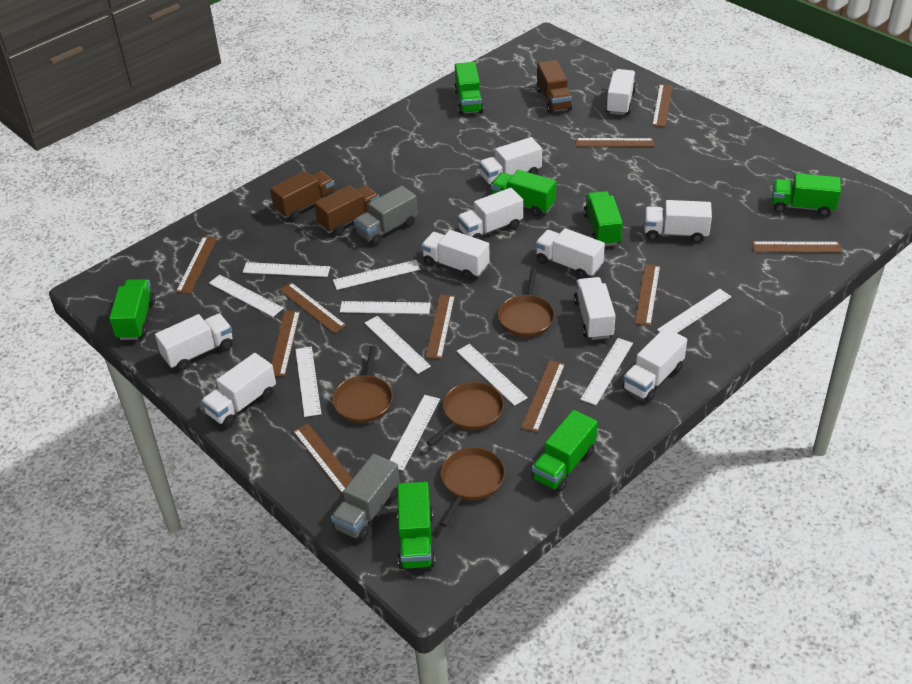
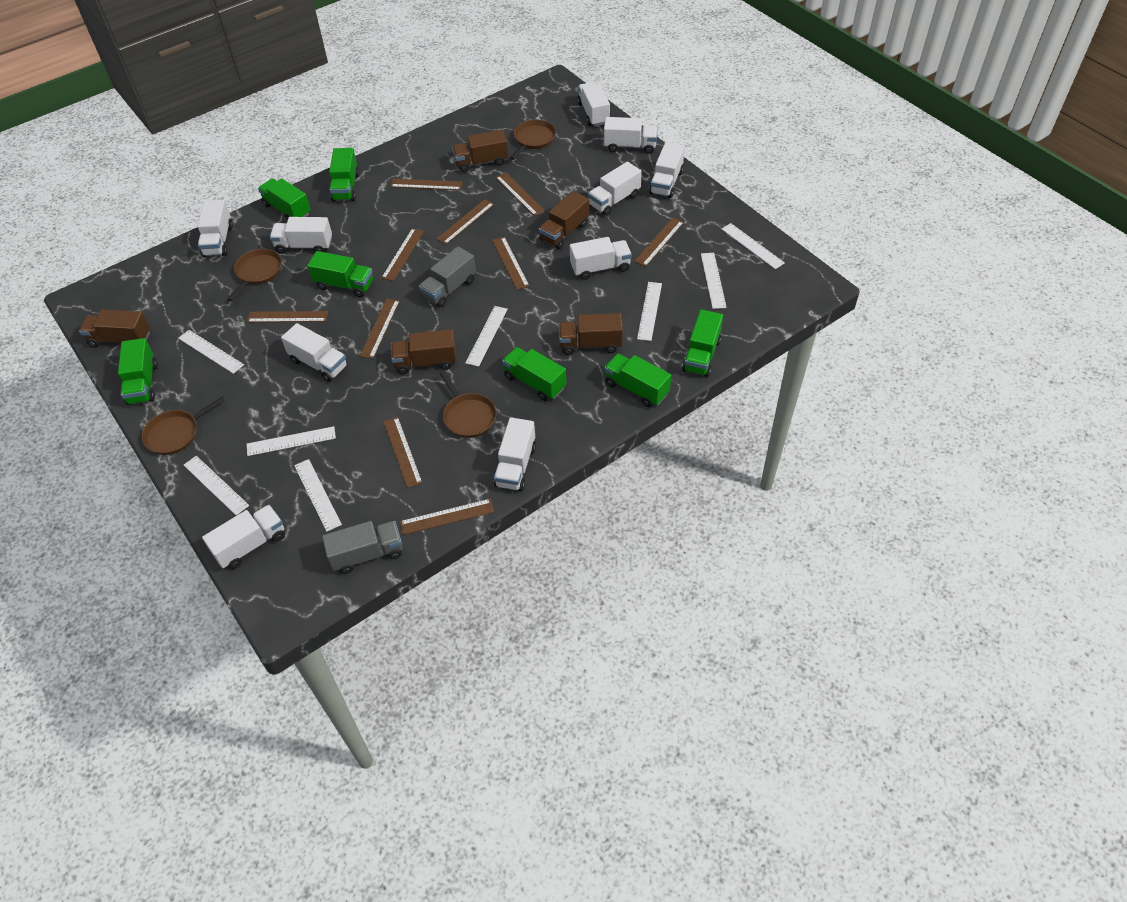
brown truck: 3 -> 5
white ruler: 10 -> 8

